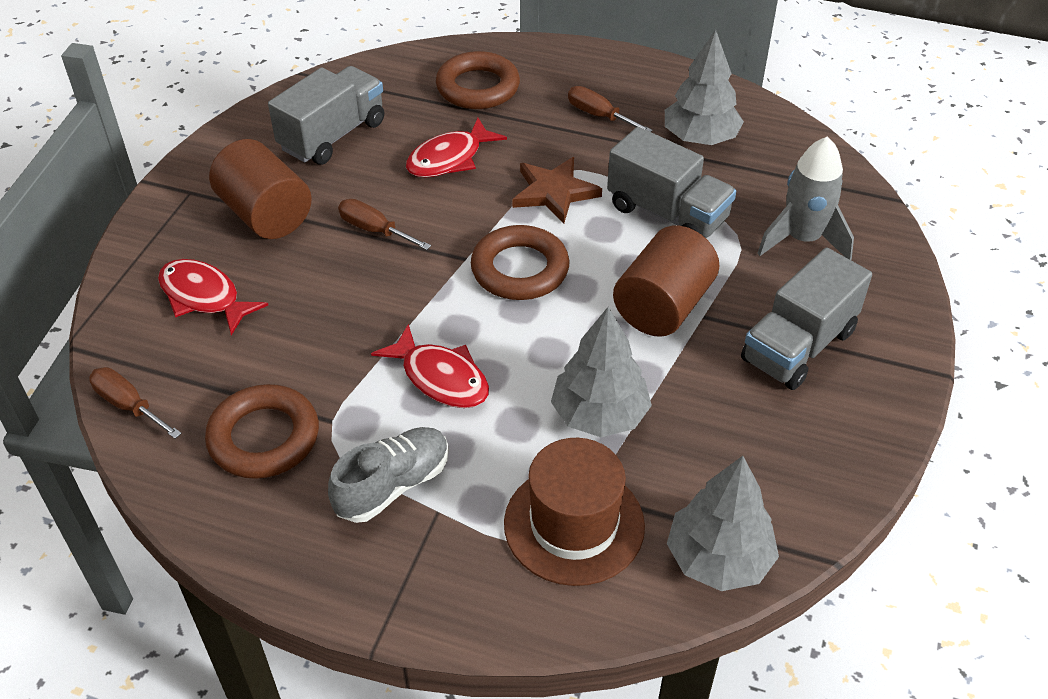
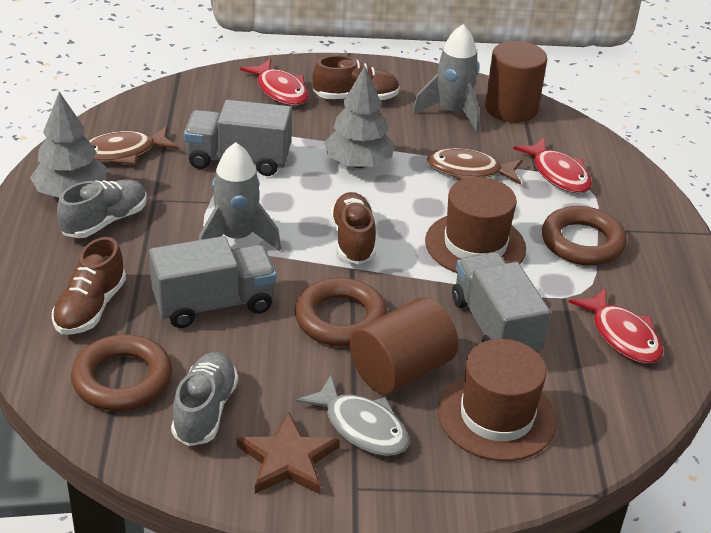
brown fish: 0 -> 2
brown hat: 1 -> 2
brown screwdriver: 3 -> 0
brown shoe: 0 -> 3
grey fish: 0 -> 1
grey rocket: 1 -> 2
grey shoe: 1 -> 2
grey tree: 3 -> 2

